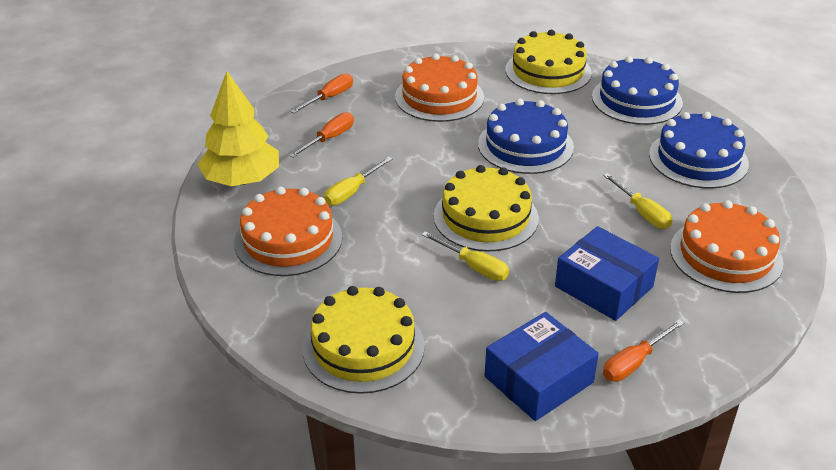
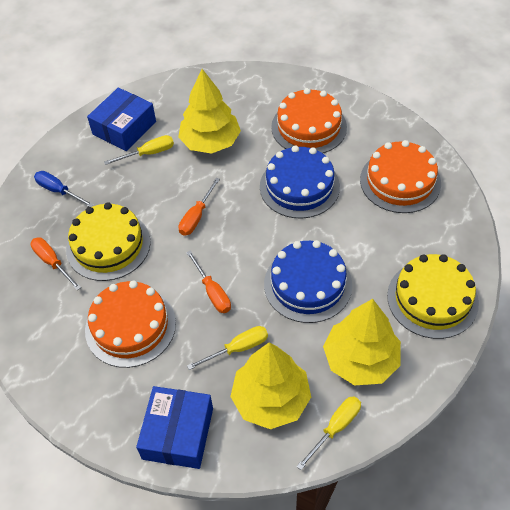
blue cake: 3 -> 2
blue screwdriver: 0 -> 1
yellow cake: 3 -> 2
yellow tree: 1 -> 3

